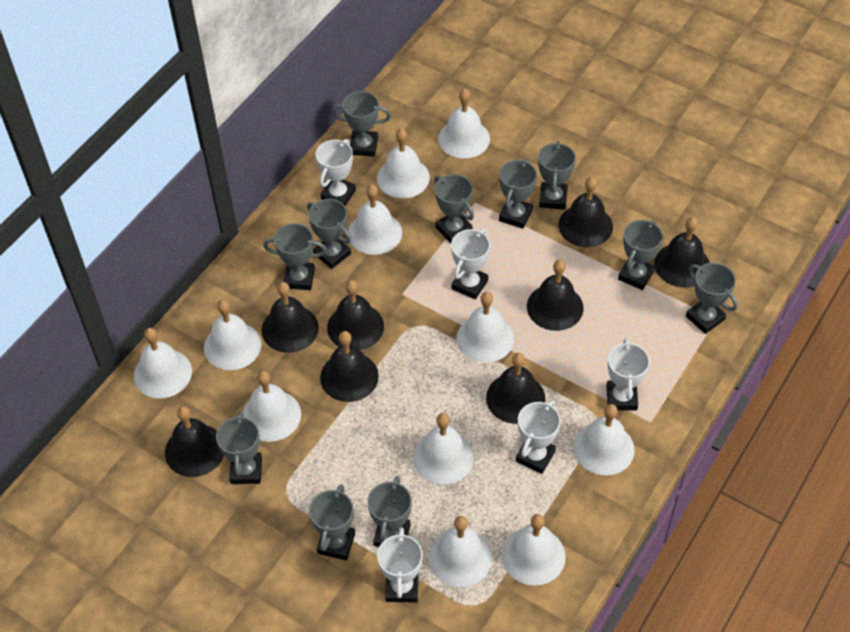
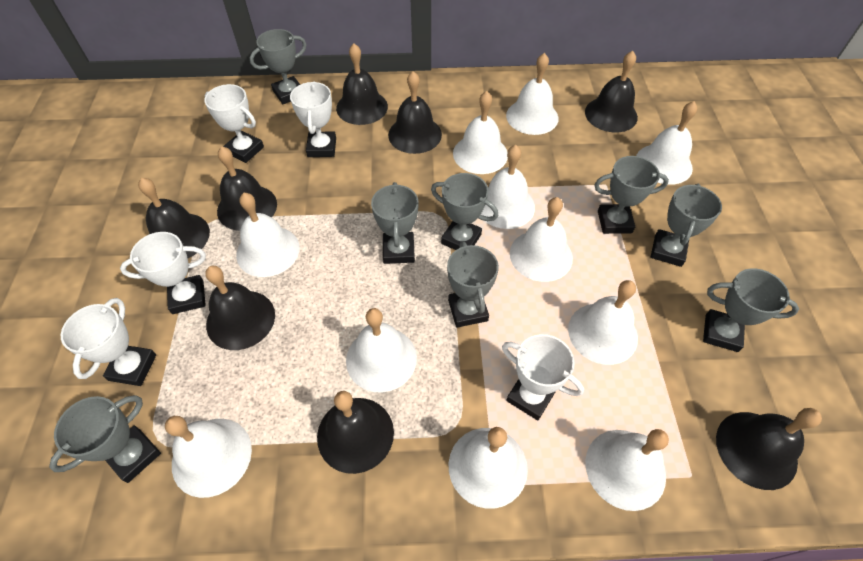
grey trophy: 11 -> 8

